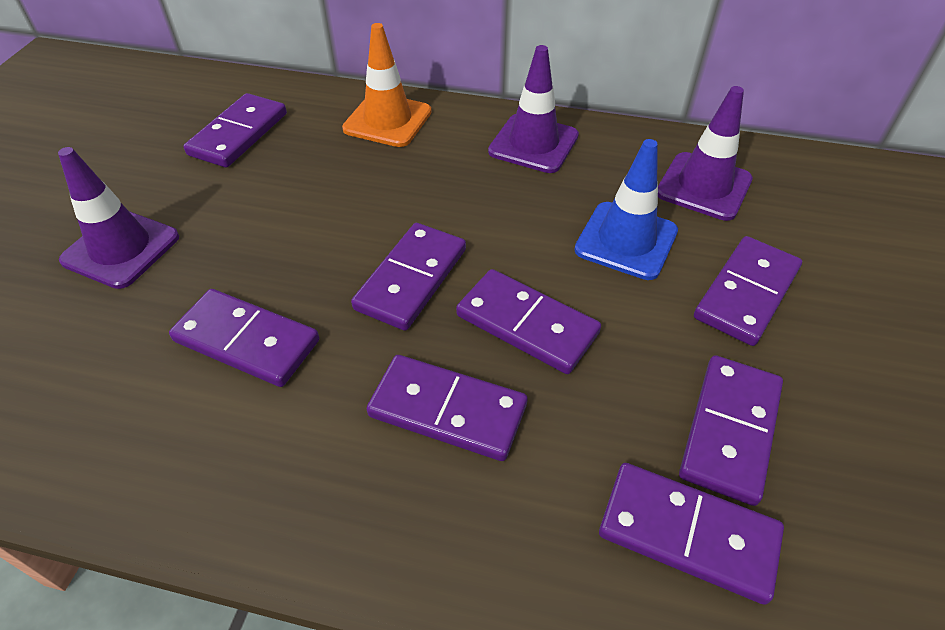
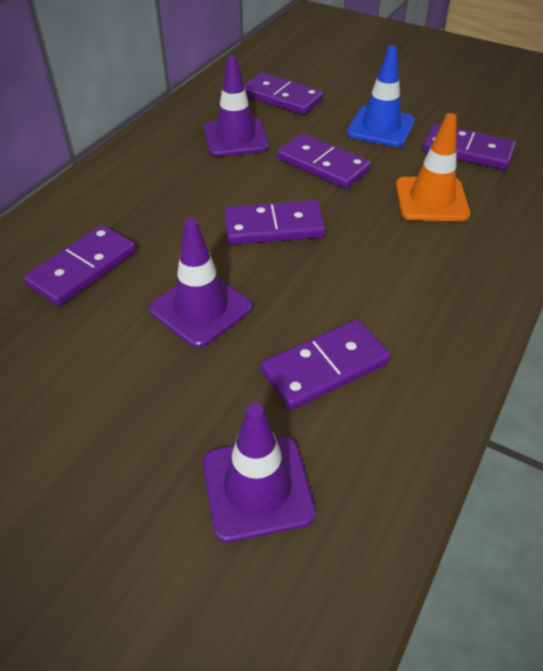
purple domino: 8 -> 6

